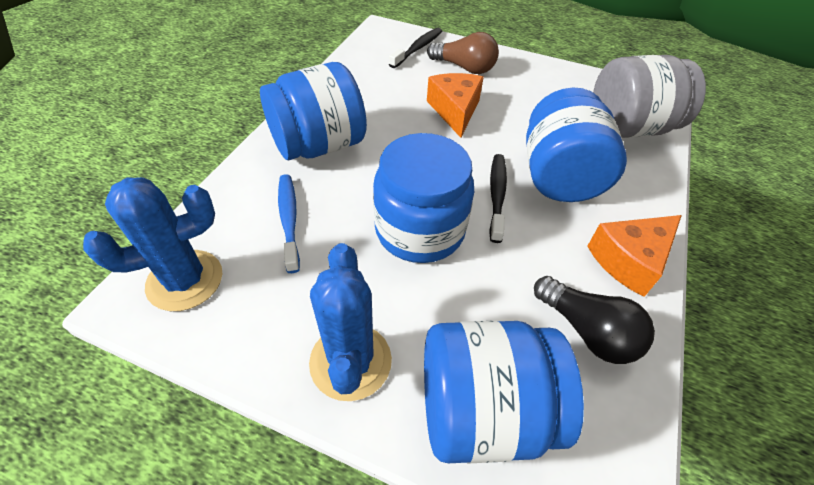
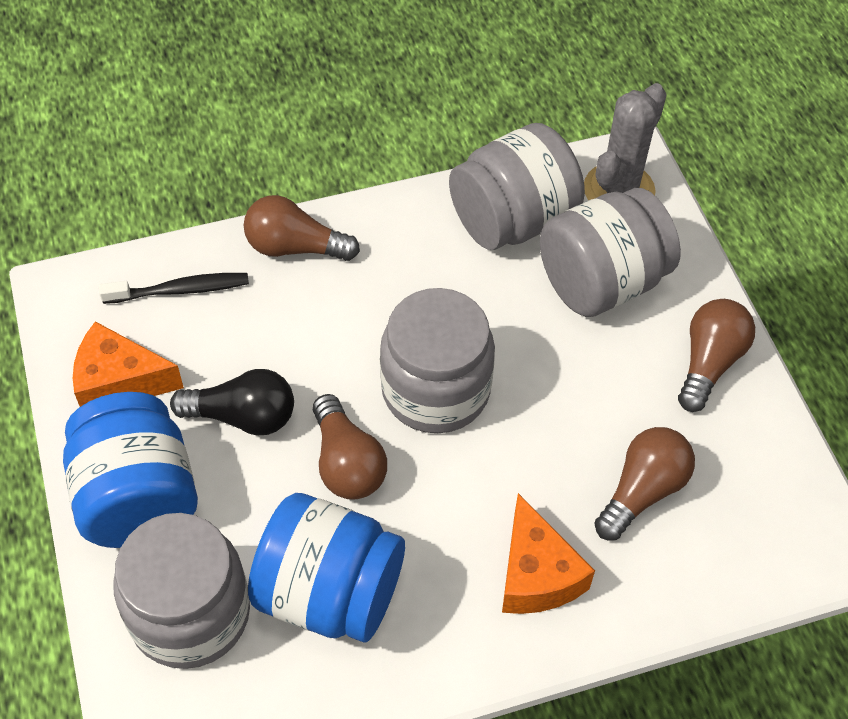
black toothbrush: 2 -> 1
blue cactus: 2 -> 0
blue jar: 4 -> 2
blue toothbrush: 1 -> 0
brown light bulb: 1 -> 4
grey cactus: 0 -> 1
grey jar: 1 -> 4

